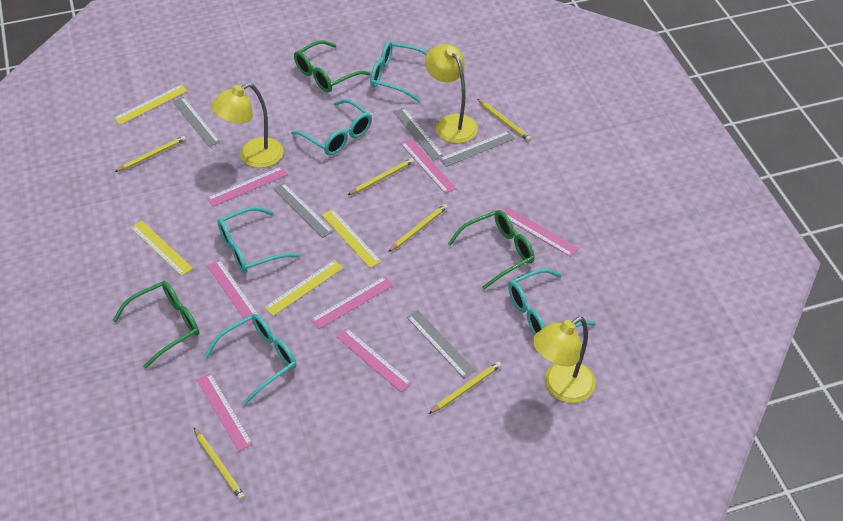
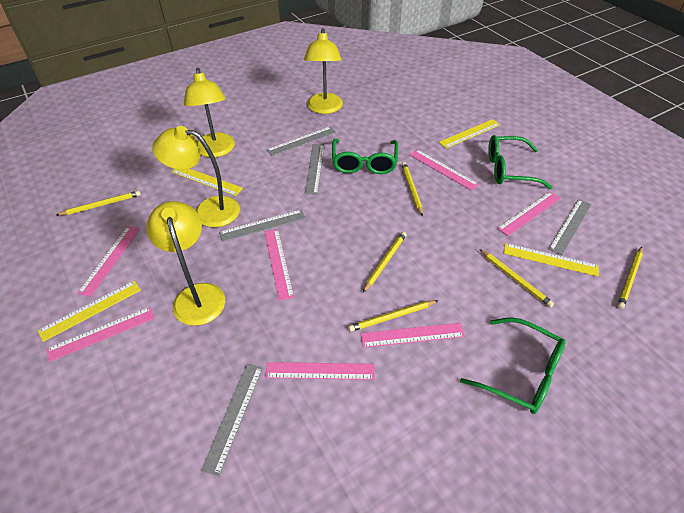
turquoise glasses: 5 -> 0
yellow lamp: 3 -> 4

